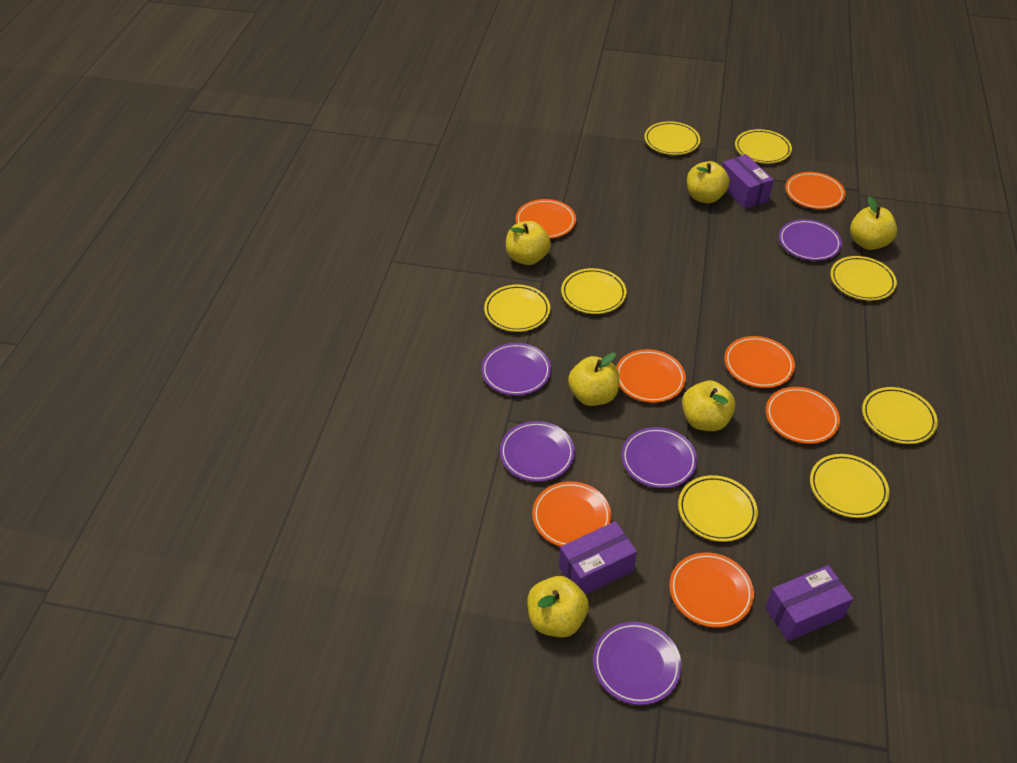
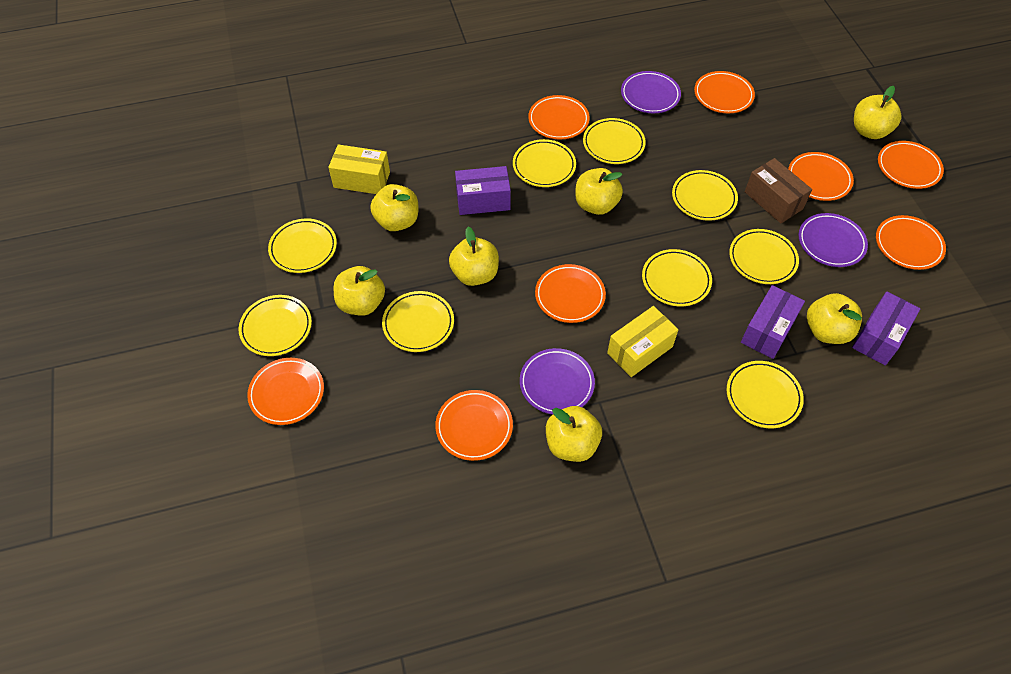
brown box: 0 -> 1
orange plate: 7 -> 8
purple plate: 5 -> 3
yellow apple: 6 -> 7
yellow box: 0 -> 2
yellow plate: 8 -> 9

